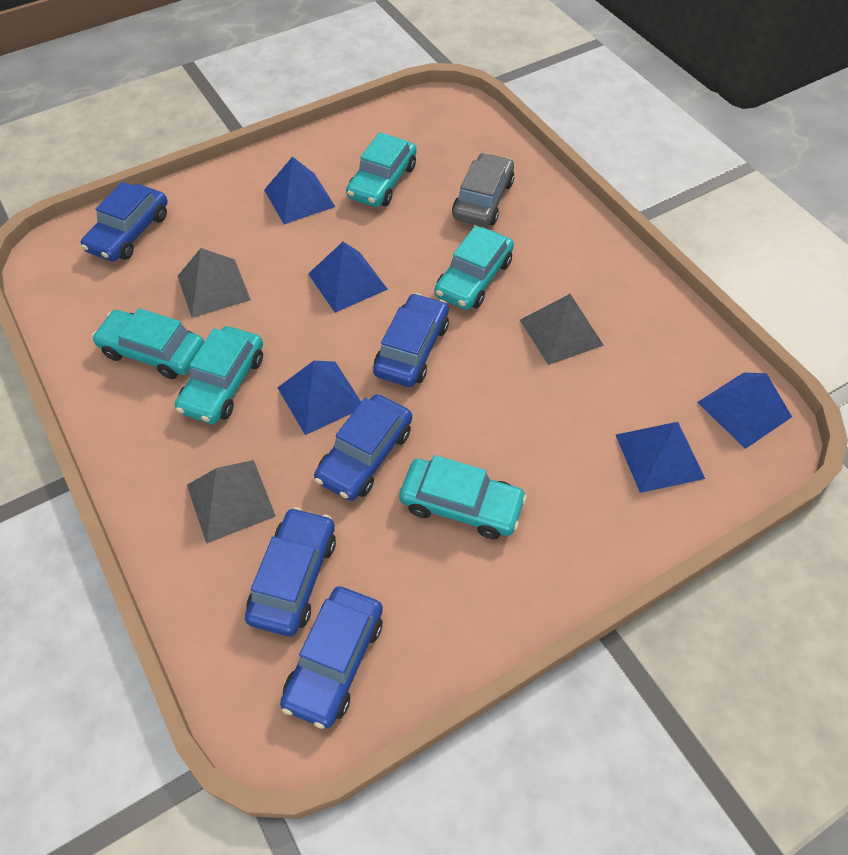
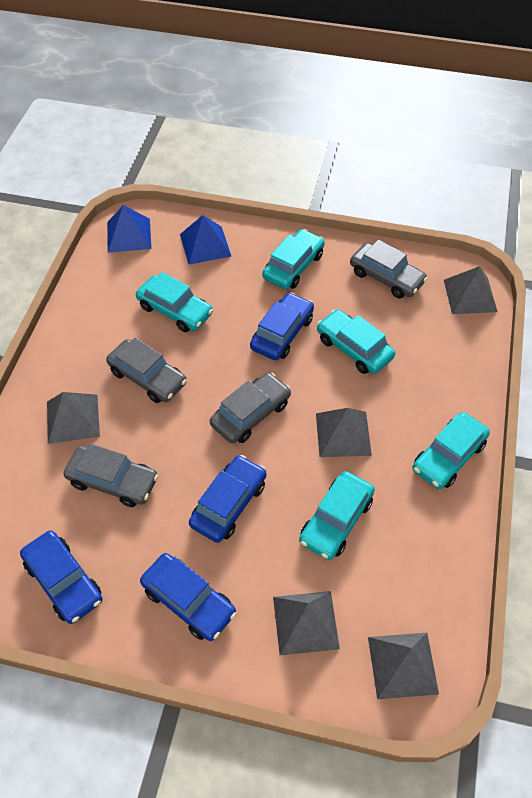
blue car: 5 -> 4
blue pyramid: 5 -> 2
grey car: 1 -> 4
grey pyramid: 3 -> 5

